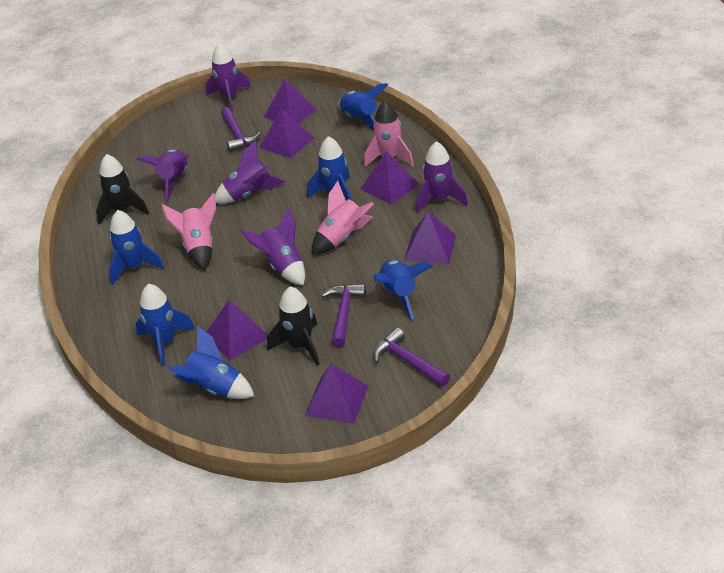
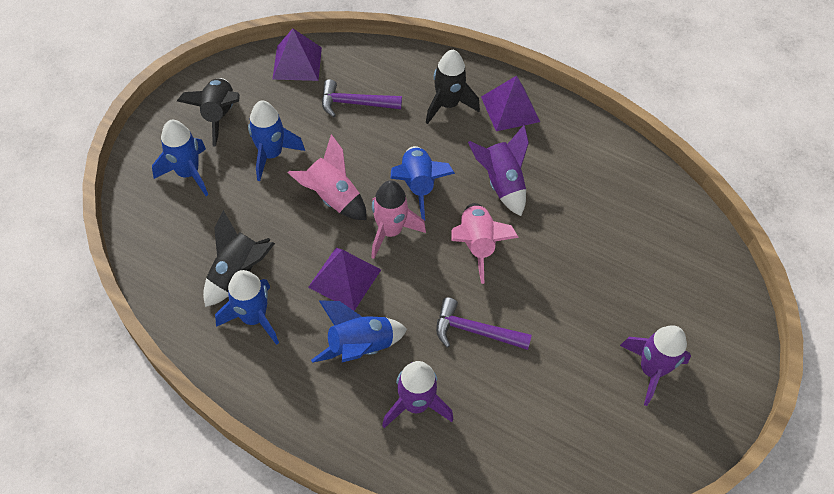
black rocket: 2 -> 3
blue rocket: 6 -> 5
purple hammer: 3 -> 2
purple pyramid: 6 -> 3
purple rocket: 5 -> 3

